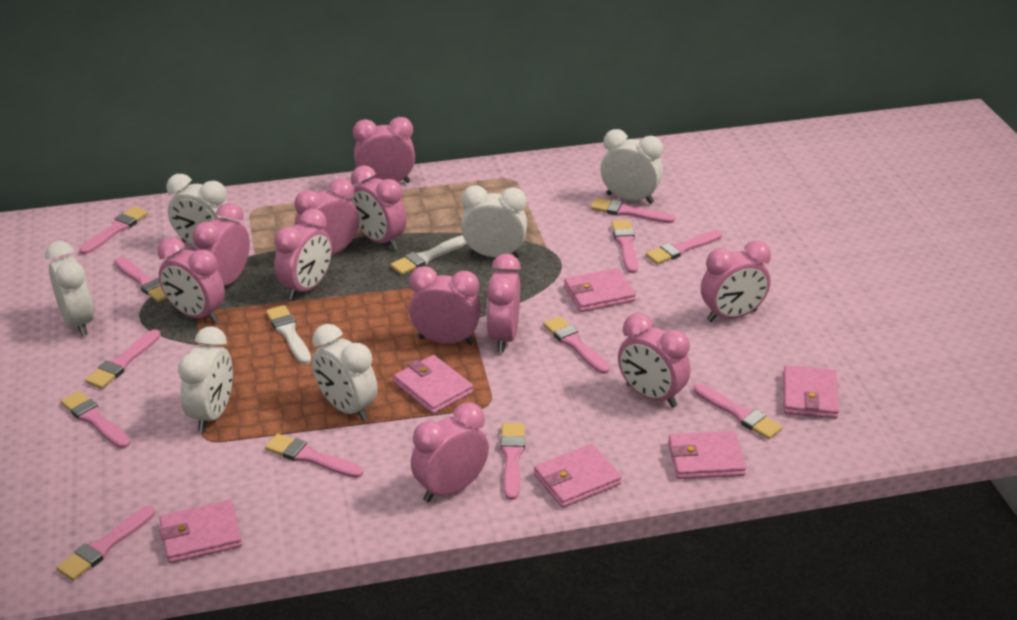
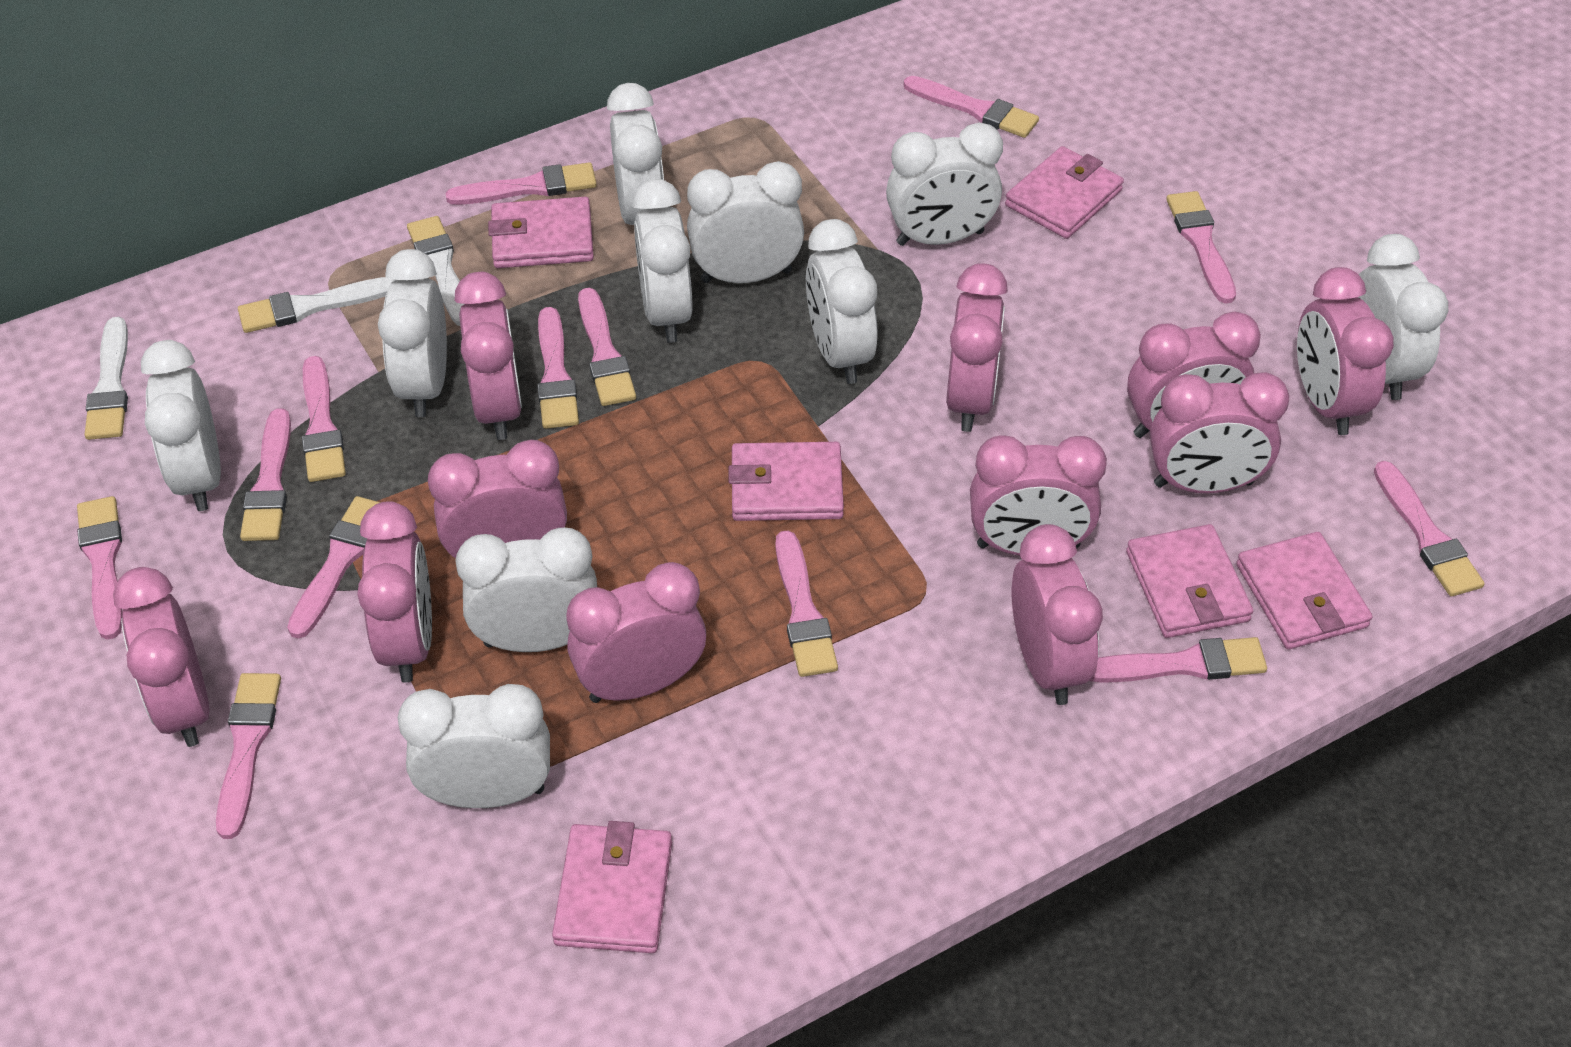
pink brush: 12 -> 13
white brush: 2 -> 3
white clock: 6 -> 10

